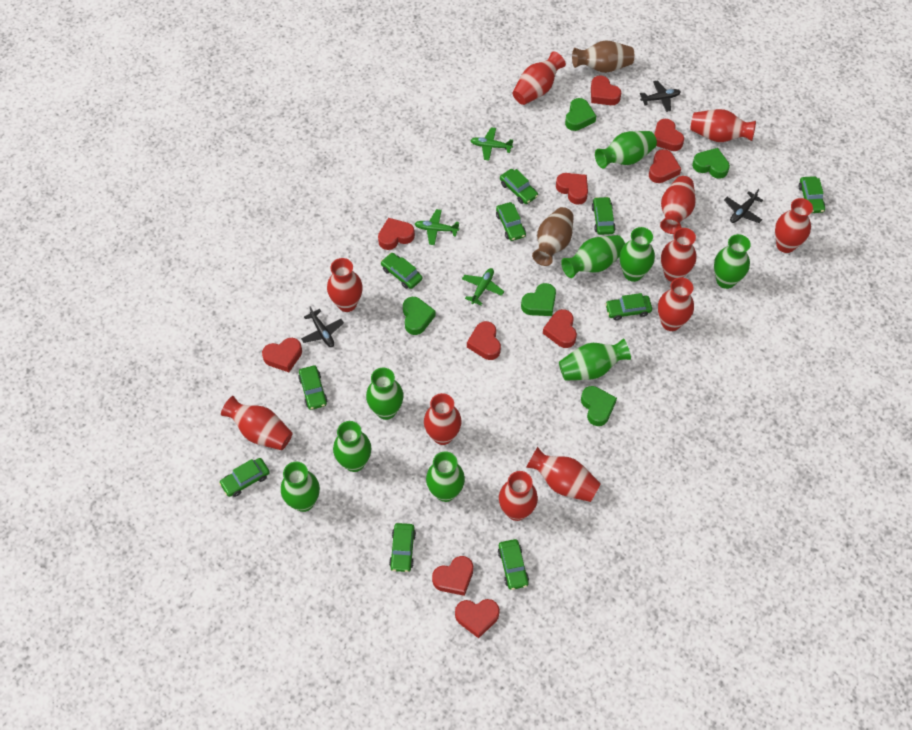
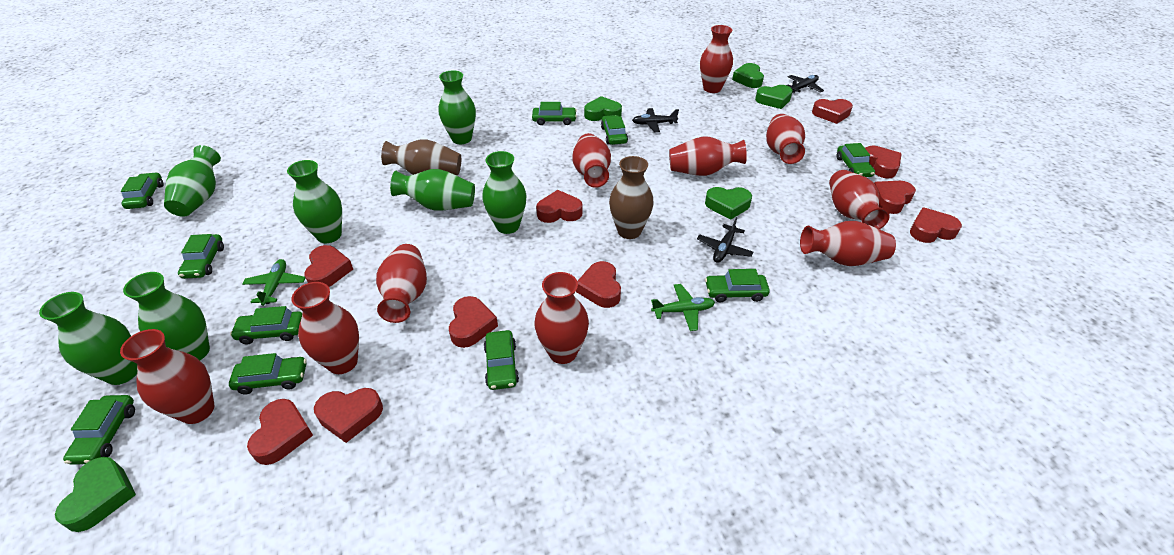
green plane: 3 -> 2
green vase: 9 -> 7
red vase: 11 -> 10

